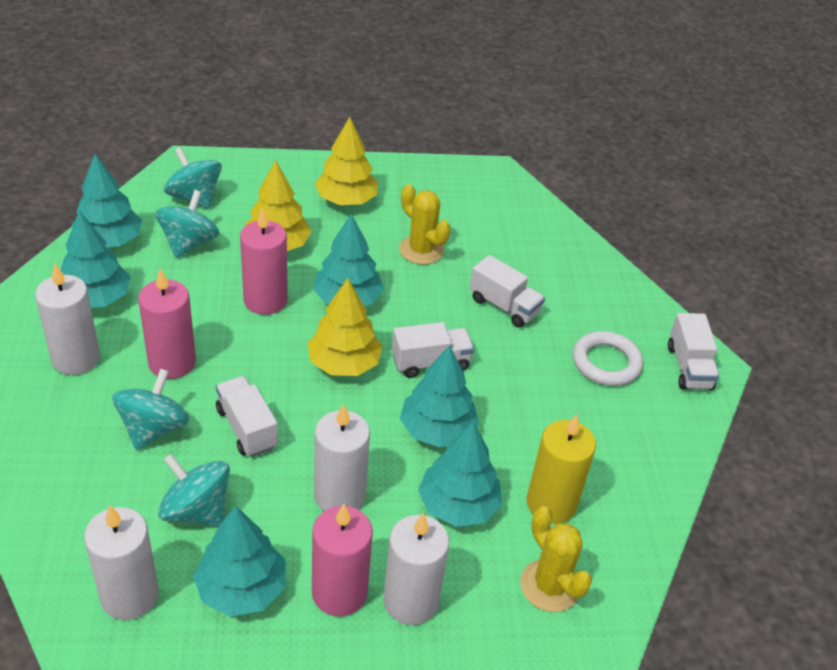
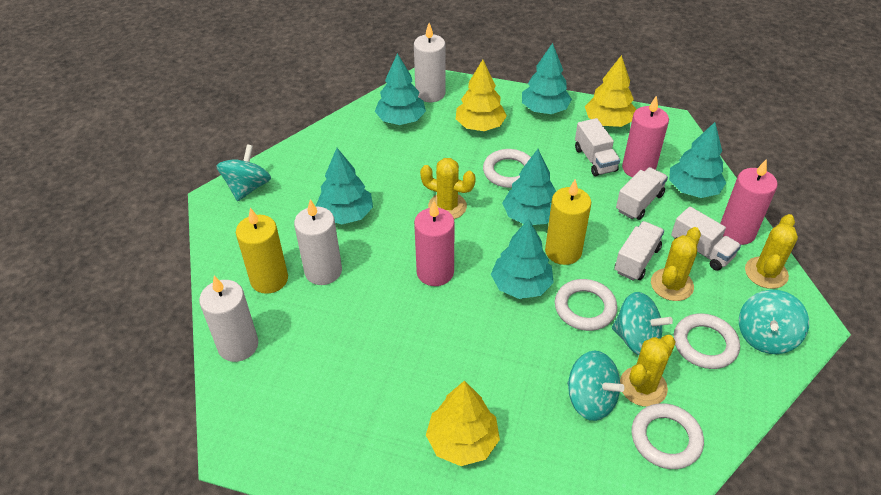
white candle: 4 -> 3
white ring: 1 -> 4
yellow cactus: 2 -> 4
yellow candle: 1 -> 2

